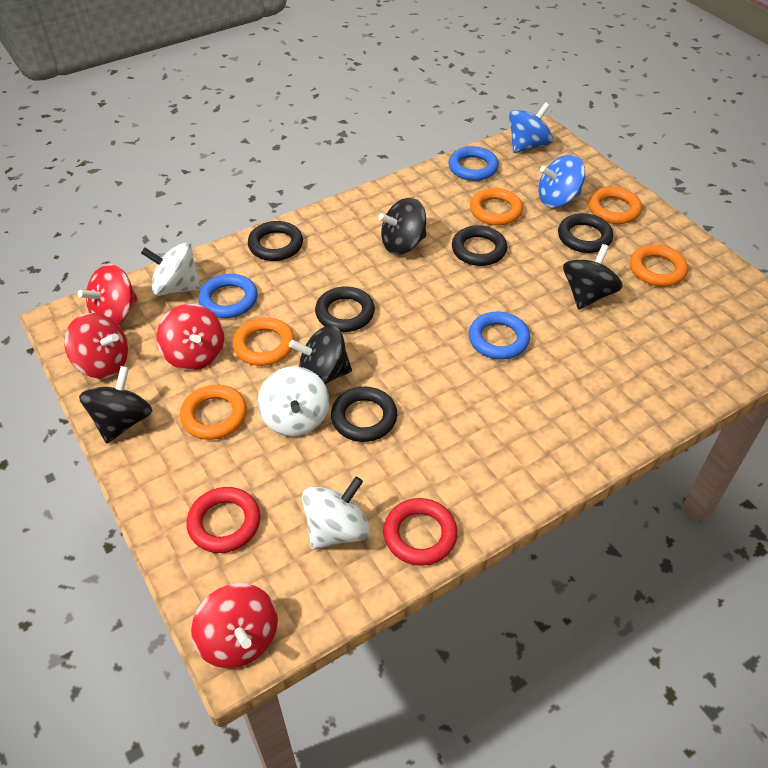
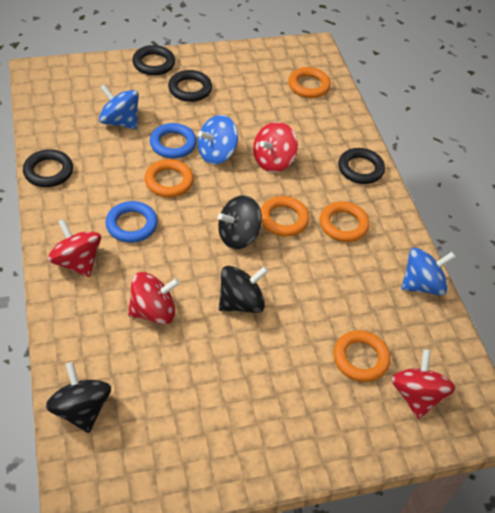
black ring: 5 -> 4
black spinning top: 4 -> 3
blue ring: 3 -> 2
blue spinning top: 2 -> 3
red ring: 2 -> 0
white spinning top: 3 -> 0

